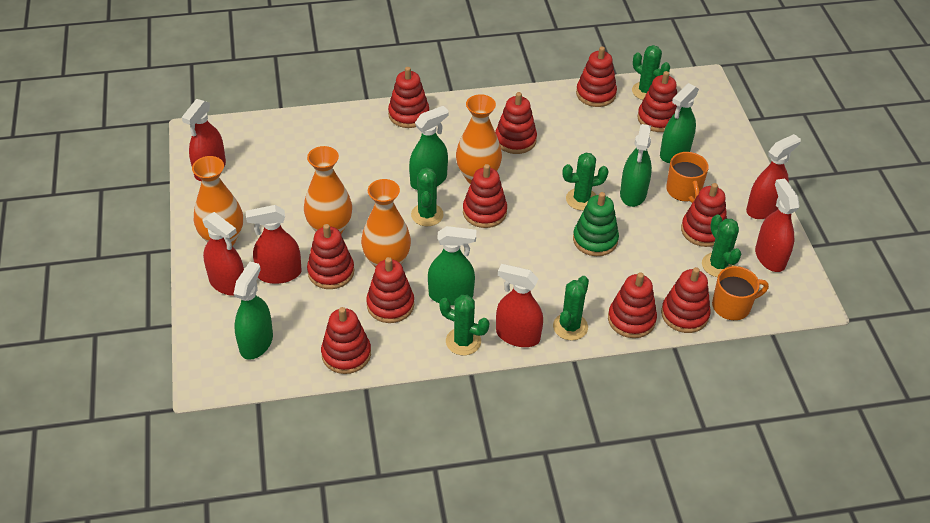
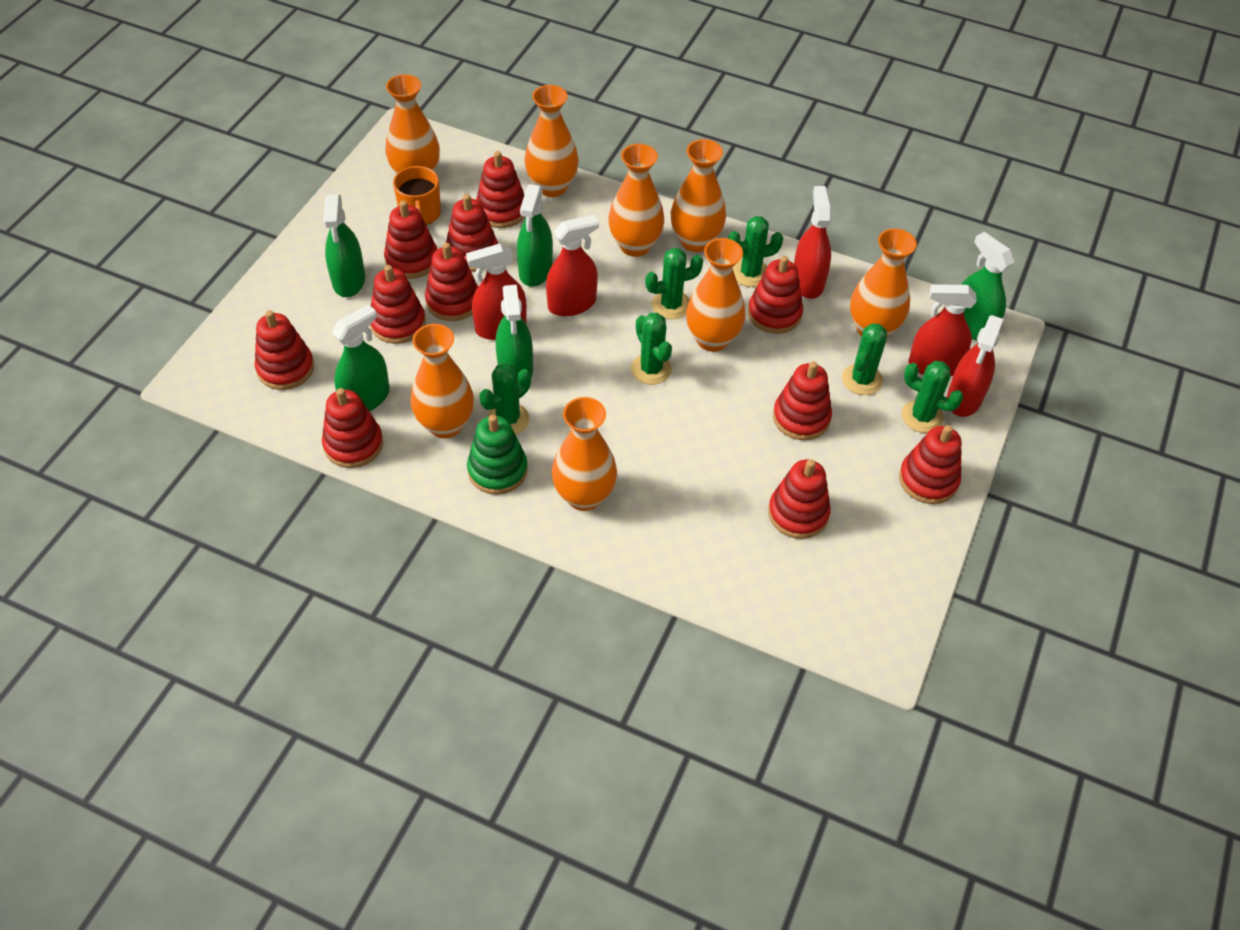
orange mug: 2 -> 1
orange vase: 4 -> 8
red spray bottle: 6 -> 5

